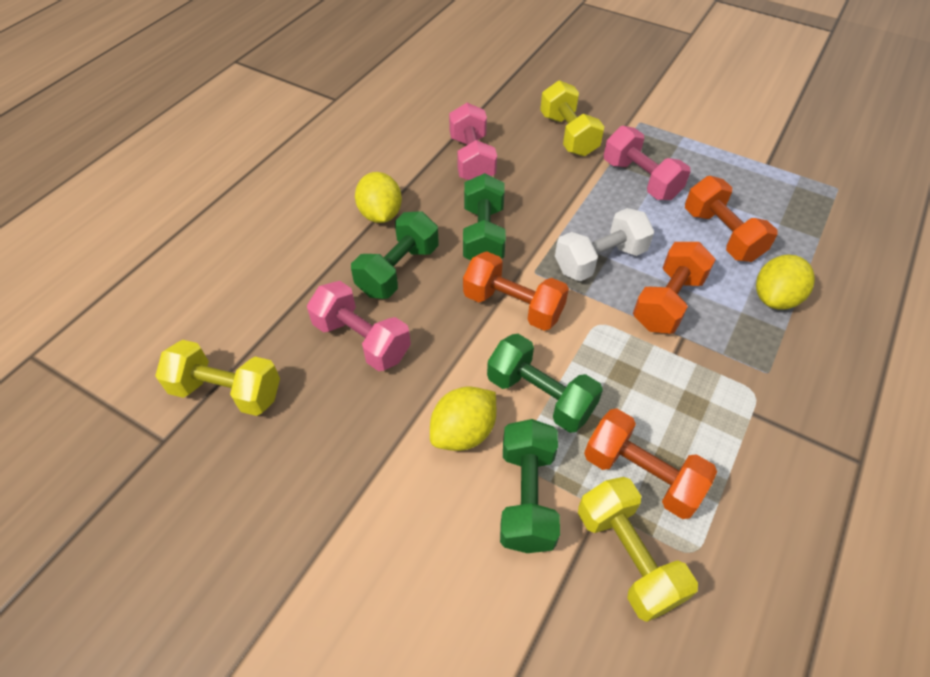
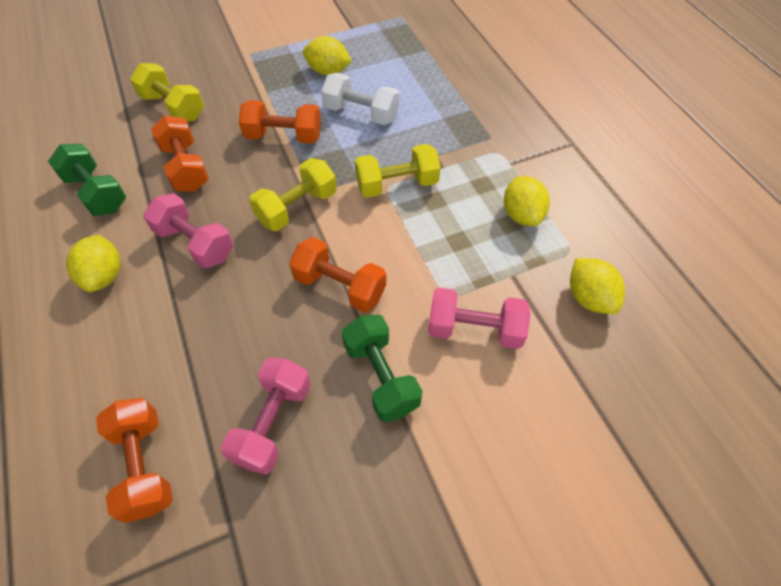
green dumbbell: 4 -> 2
yellow lemon: 3 -> 4

